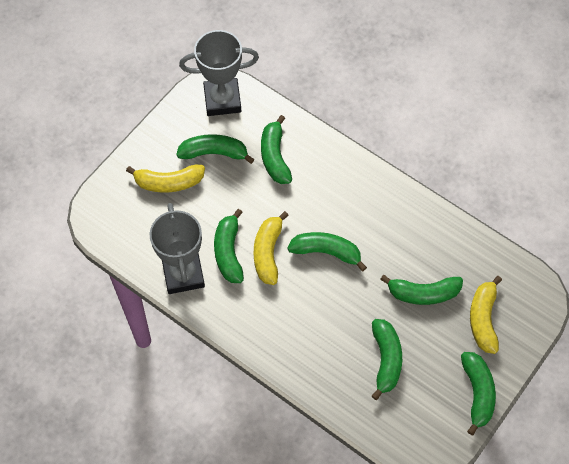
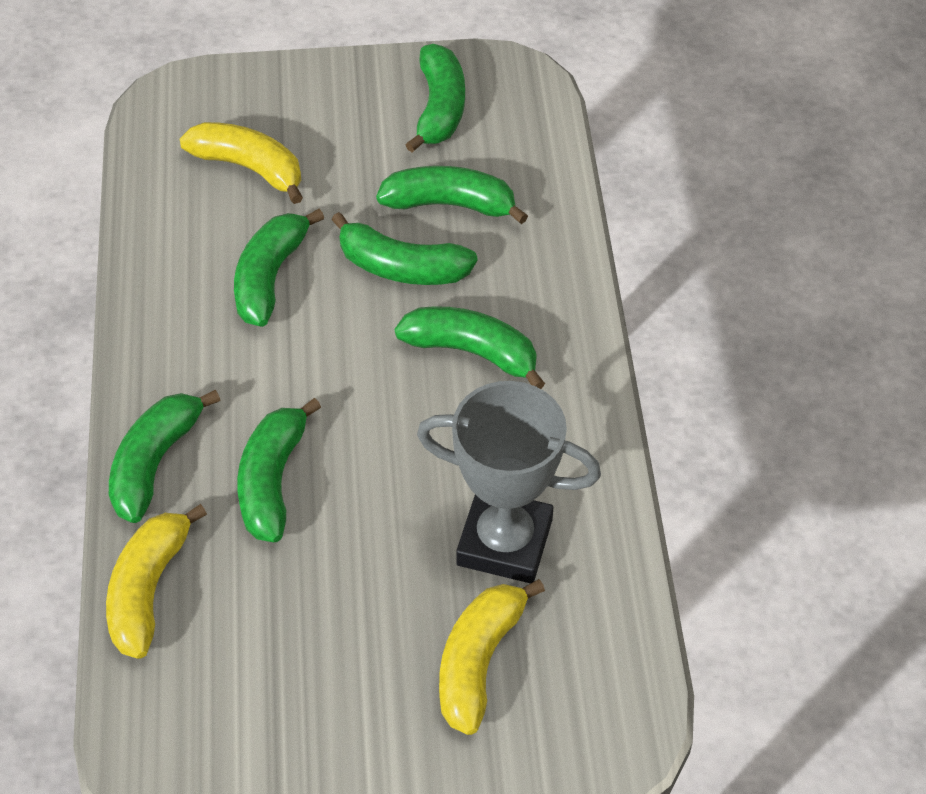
grey trophy: 2 -> 1

